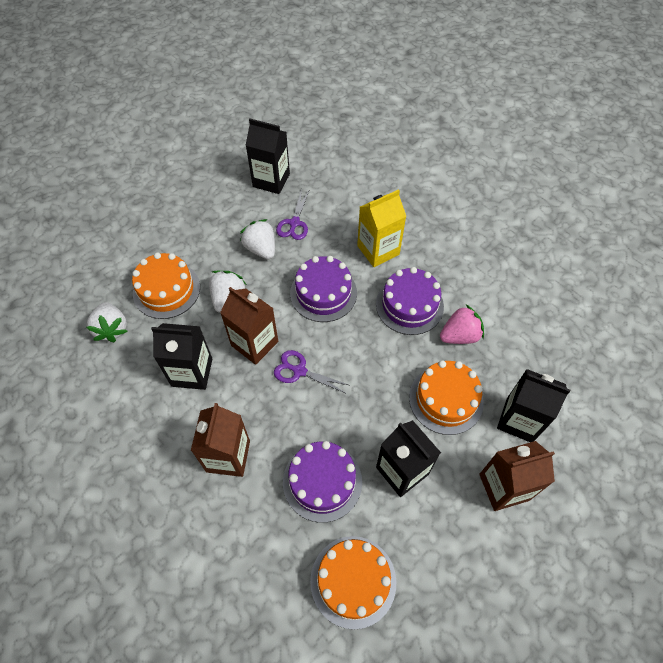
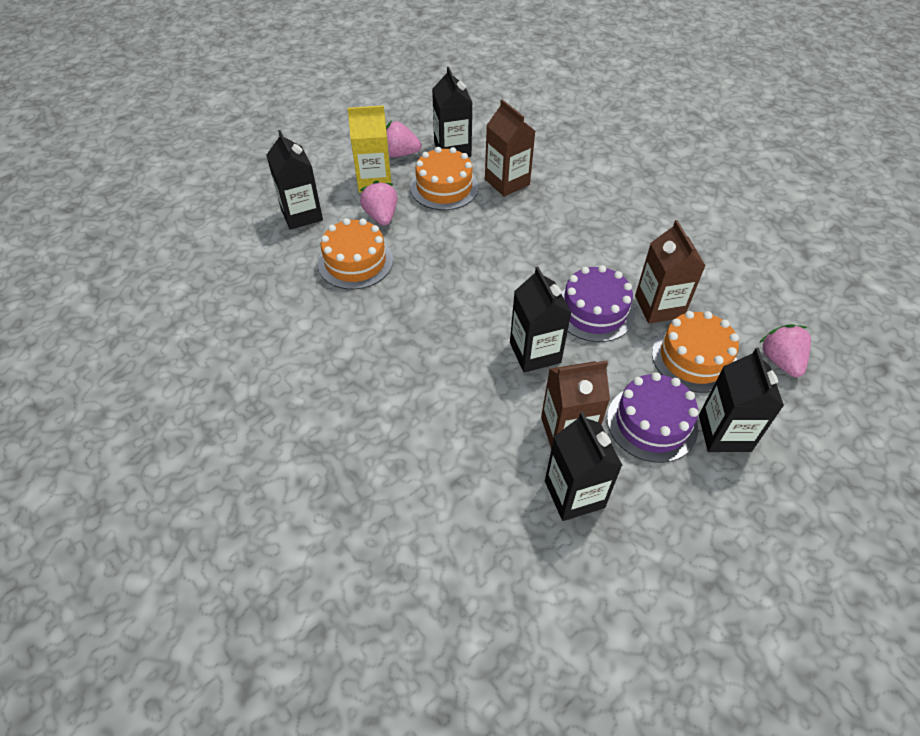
black carton: 4 -> 5
pink strawberry: 1 -> 3
purple cake: 3 -> 2
purple scissors: 2 -> 0
white strawberry: 3 -> 0

